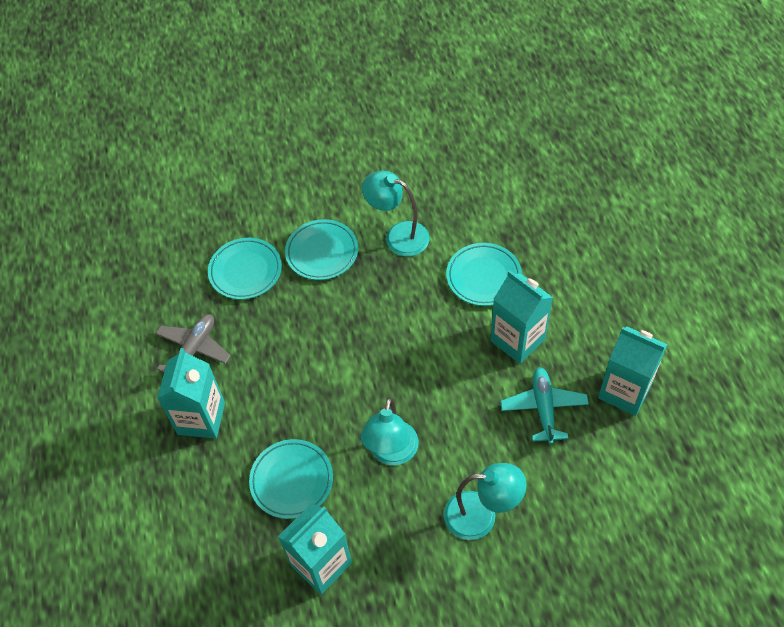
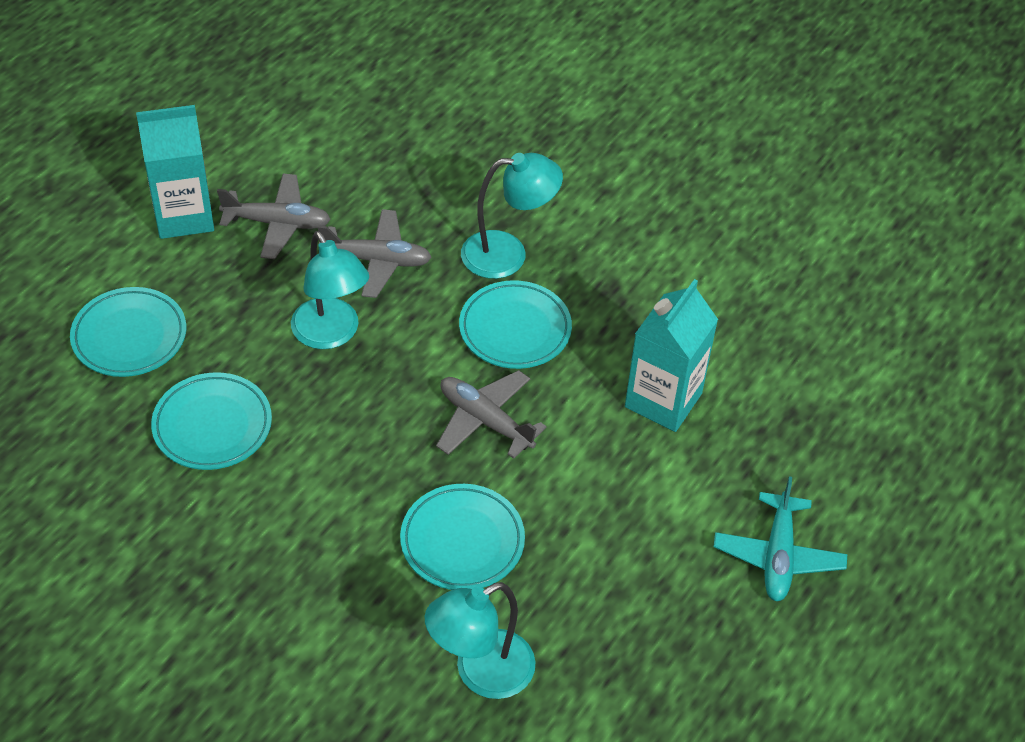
grey plane: 1 -> 3
turquoise carton: 4 -> 2

